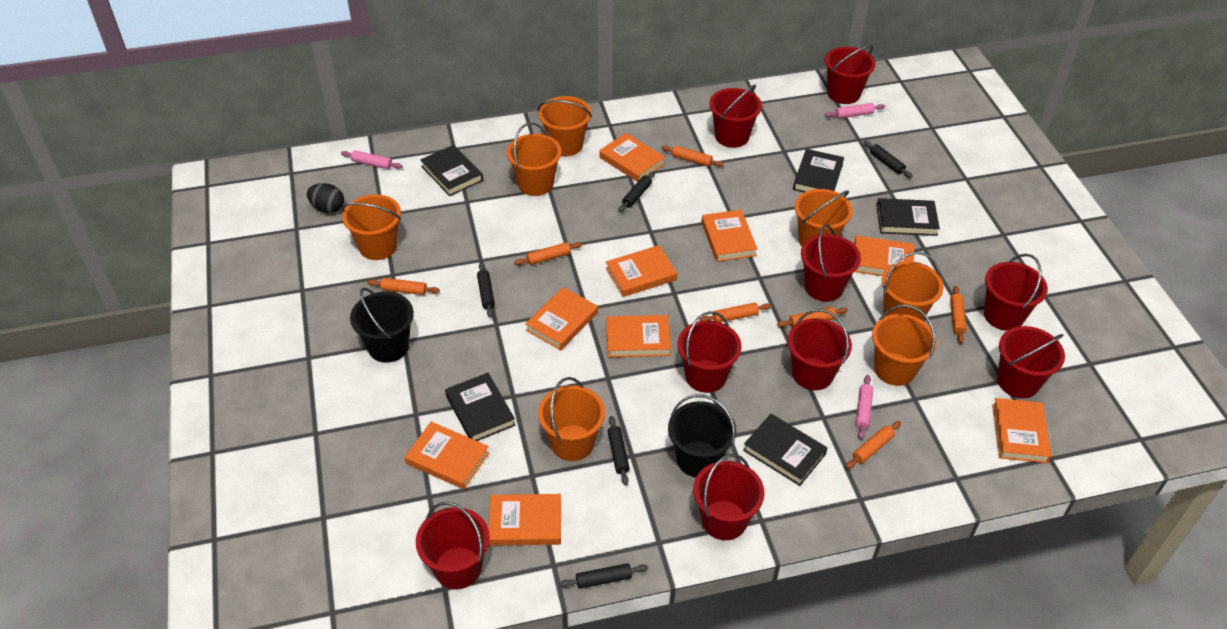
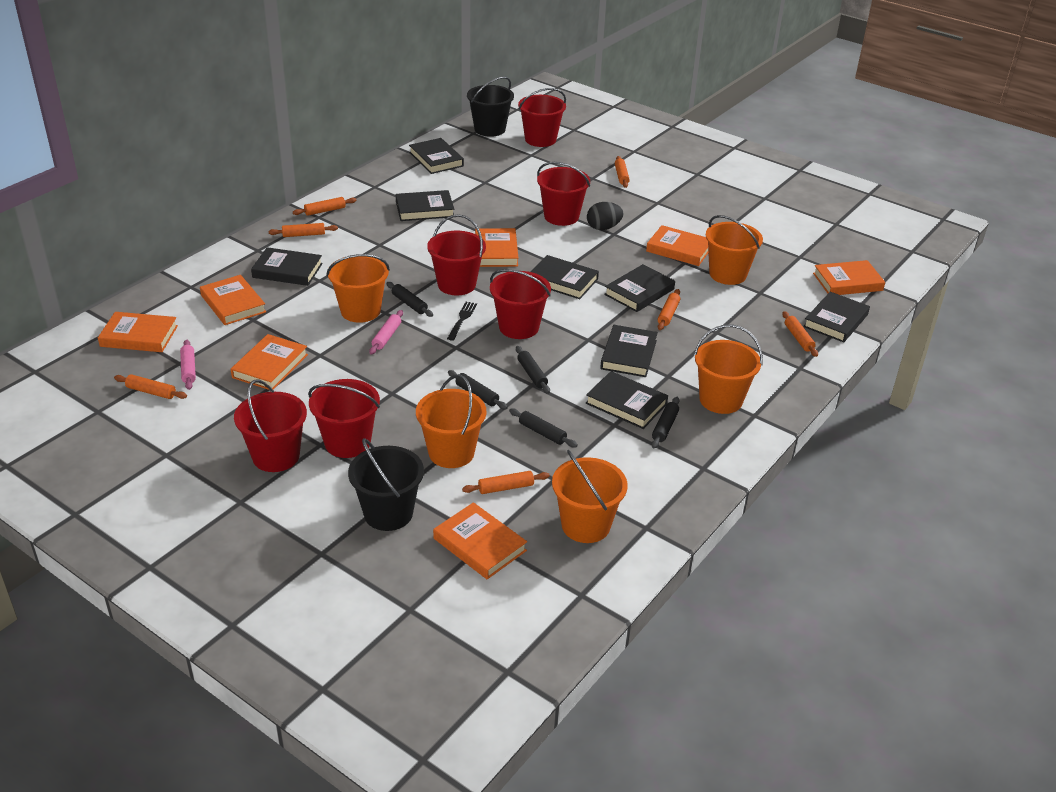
black book: 5 -> 8
black fork: 0 -> 1
orange book: 9 -> 7
orange bucket: 7 -> 5
pink rolling pin: 3 -> 2
red bucket: 9 -> 6

